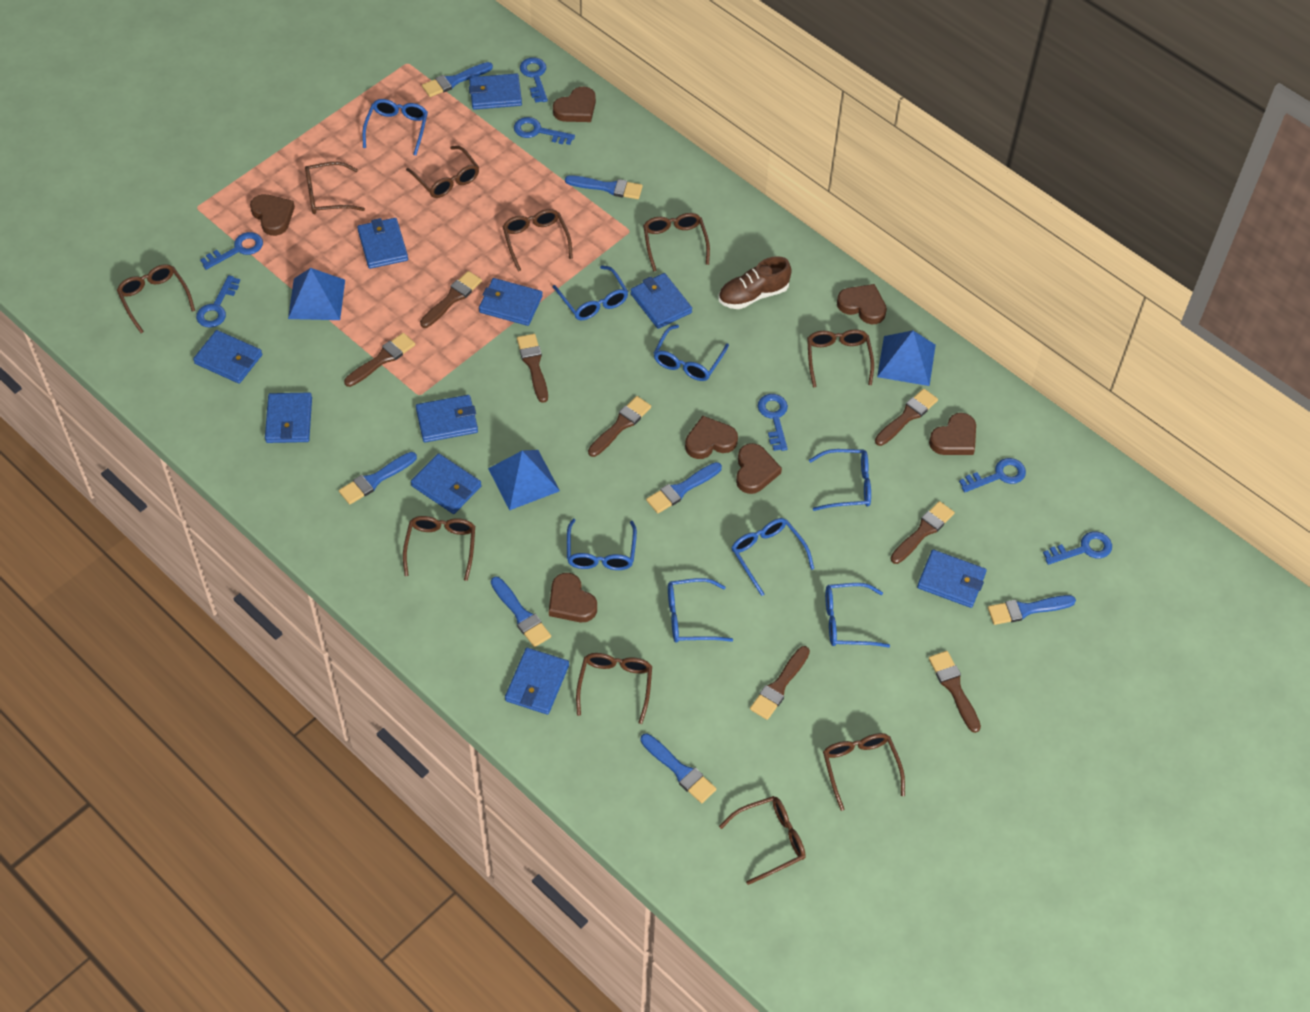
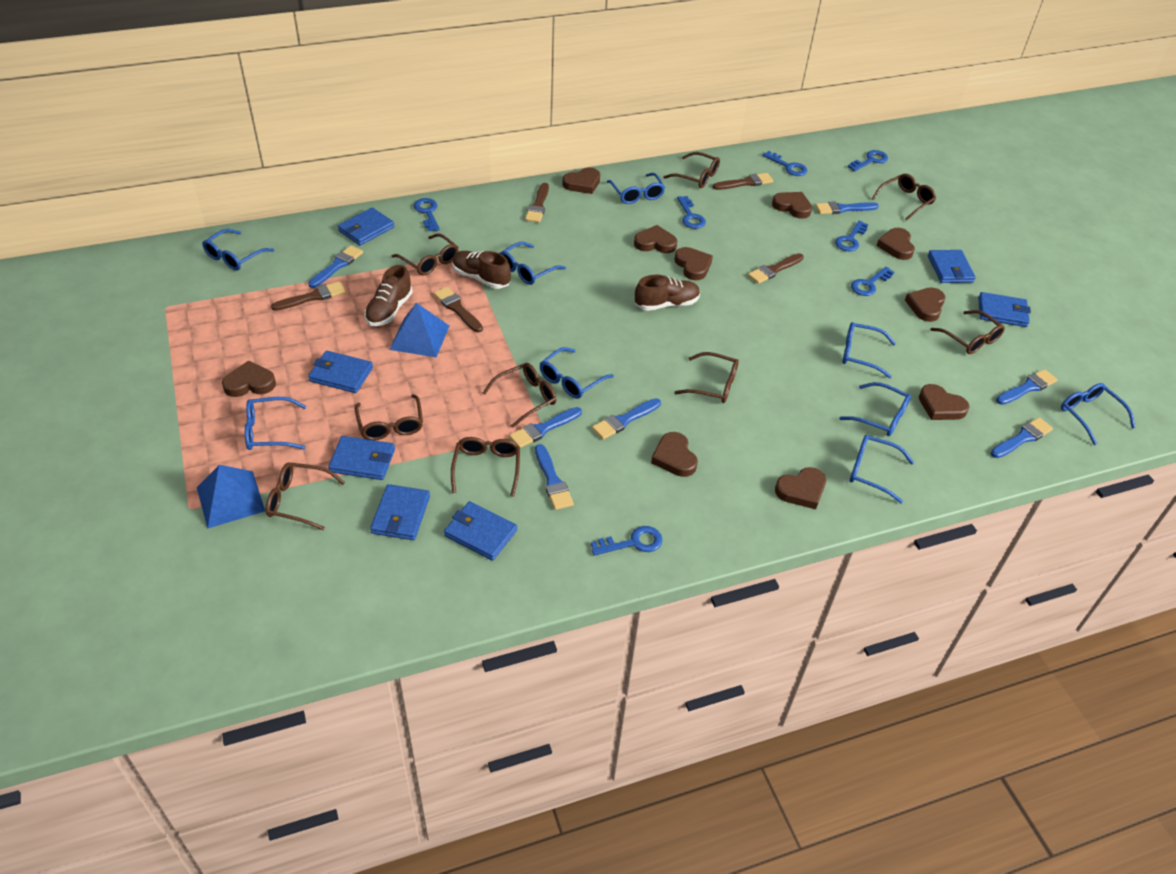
blue glasses: 8 -> 9
blue pyramid: 3 -> 2
blue wallet: 10 -> 7
brown brush: 8 -> 5
brown glasses: 10 -> 9
brown heart: 7 -> 10
brown shoe: 1 -> 3

